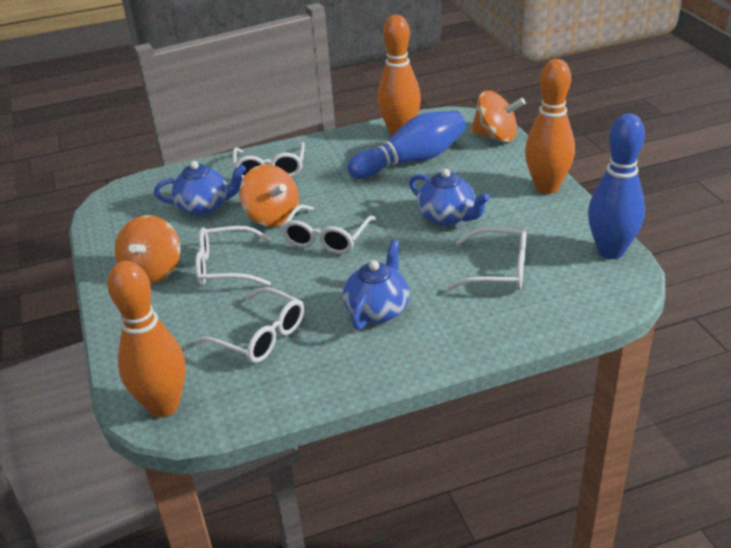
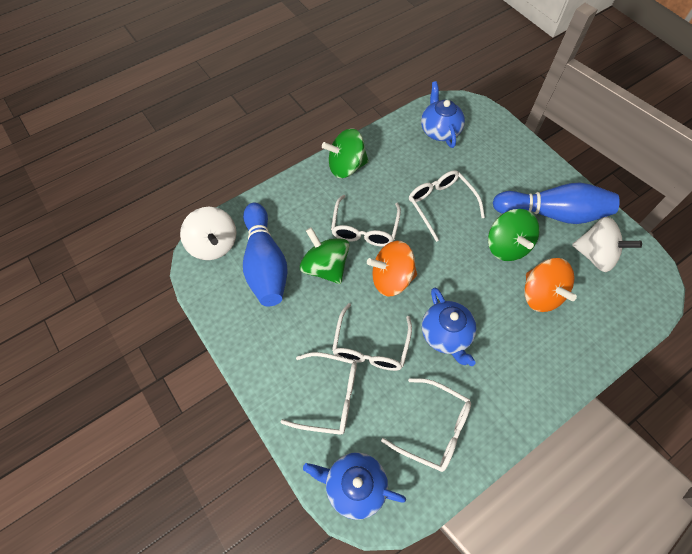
green spinning top: 0 -> 3
orange bowling pin: 3 -> 0
orange spinning top: 3 -> 2
white spinning top: 0 -> 2

